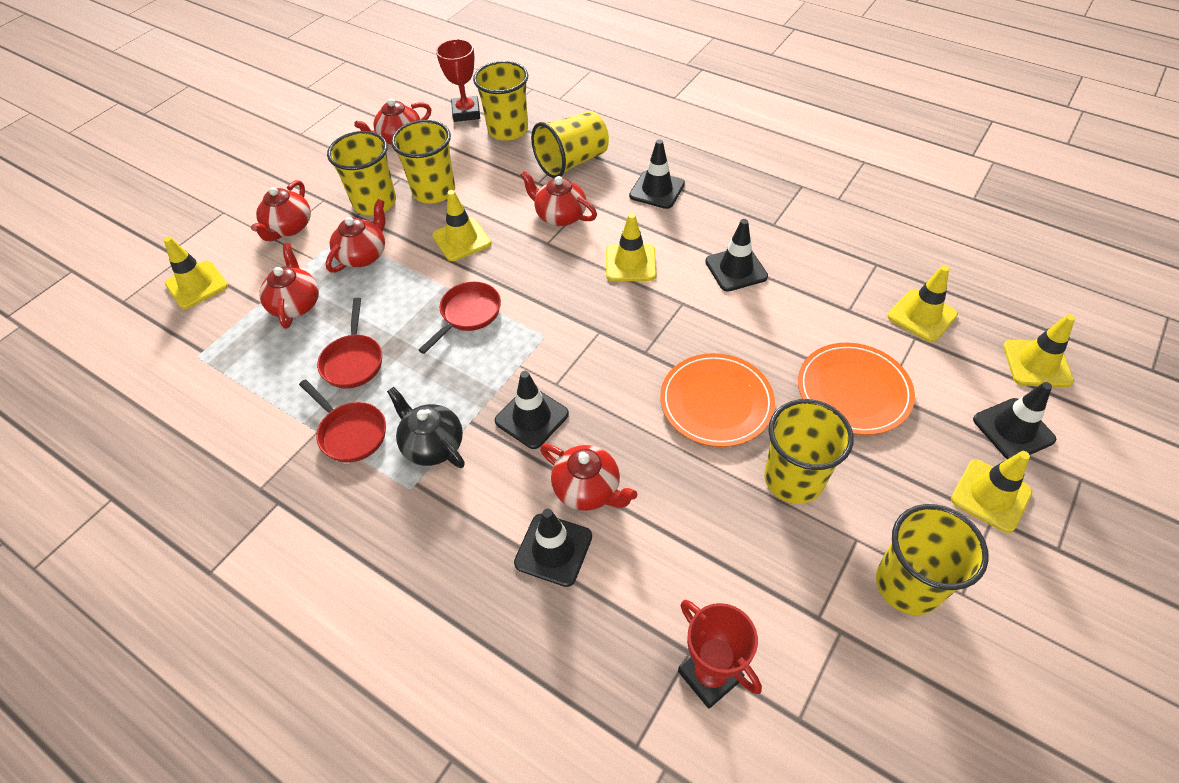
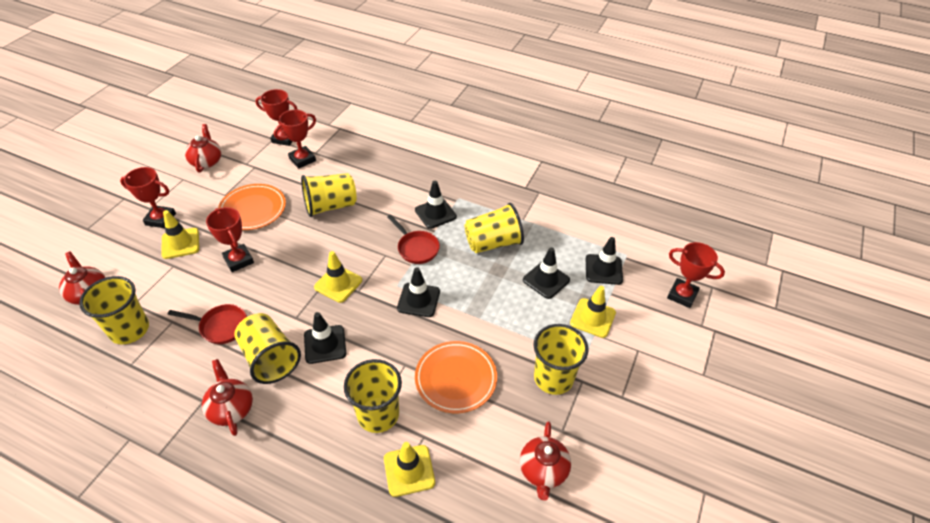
black teapot: 1 -> 0
red pan: 3 -> 2
red teapot: 6 -> 4
red trophy: 2 -> 5
yellow traffic cone: 6 -> 4

